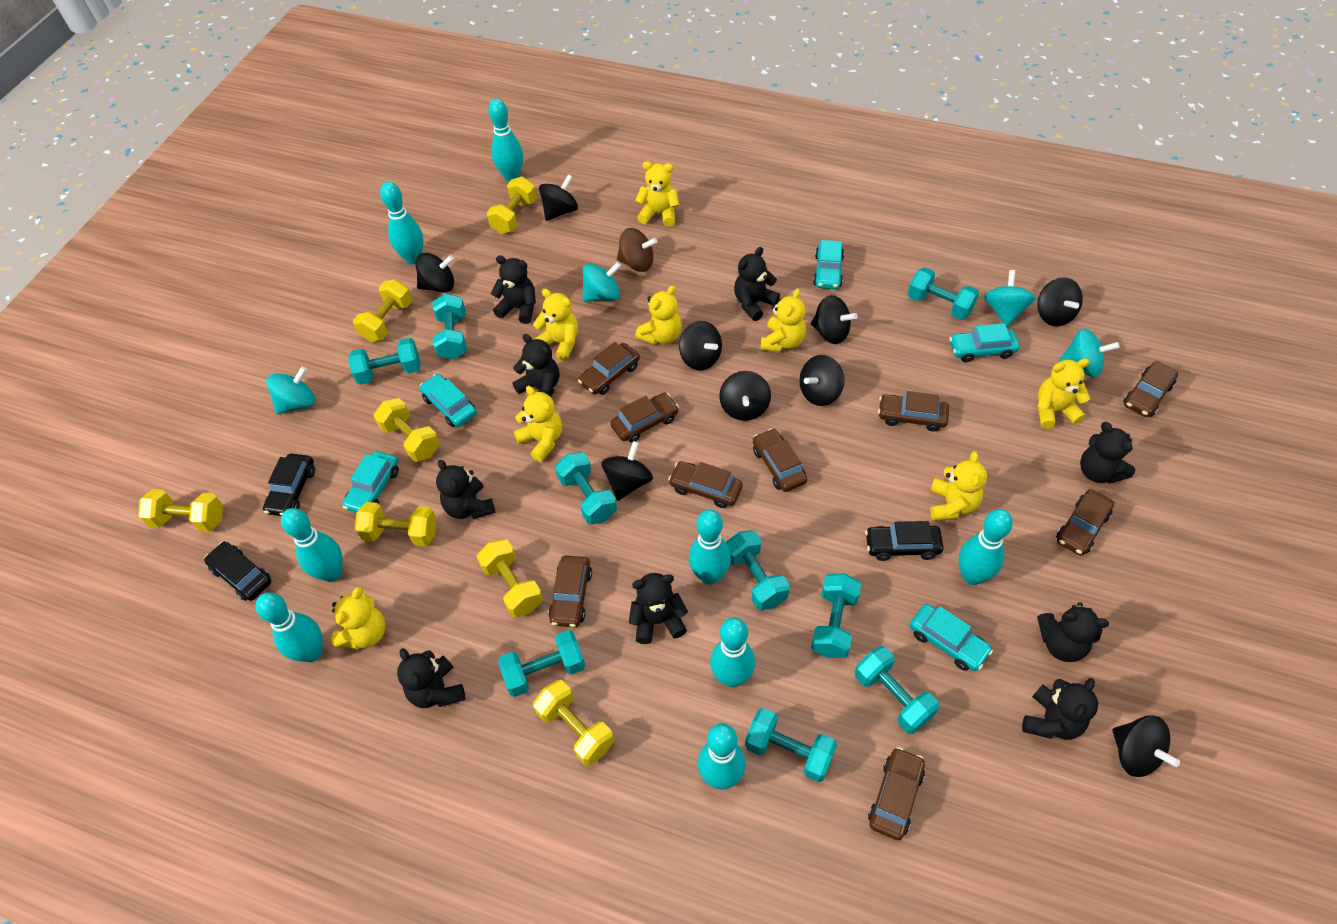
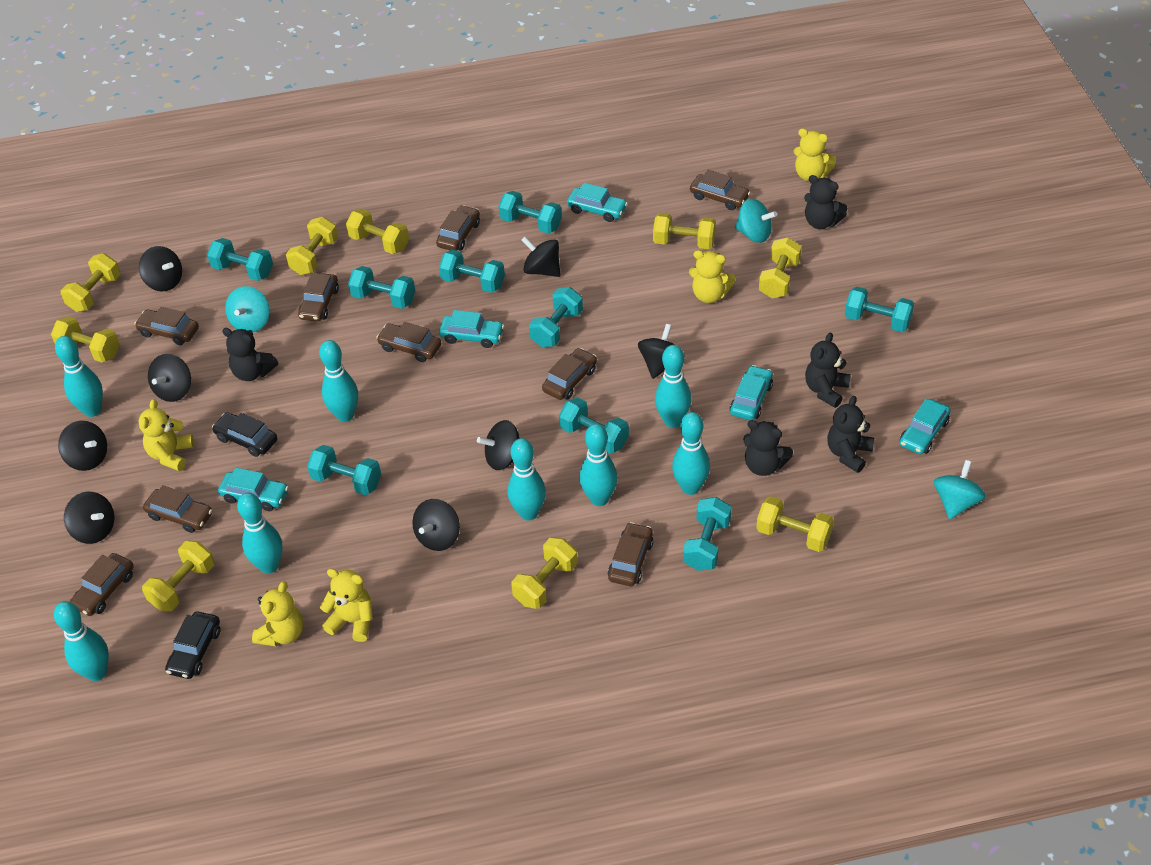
black car: 3 -> 2
black spinning top: 9 -> 8
black teddy bear: 9 -> 5
brown spinning top: 1 -> 0
turquoise spinning top: 4 -> 3
yellow dumbbell: 7 -> 9
yellow teddy bear: 8 -> 5

